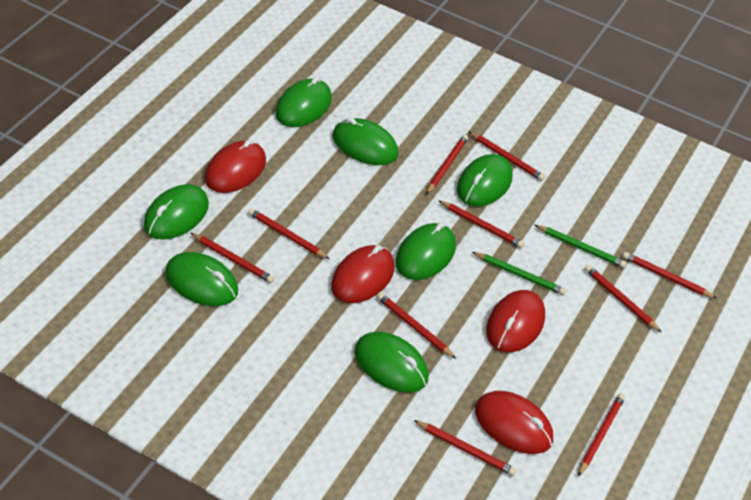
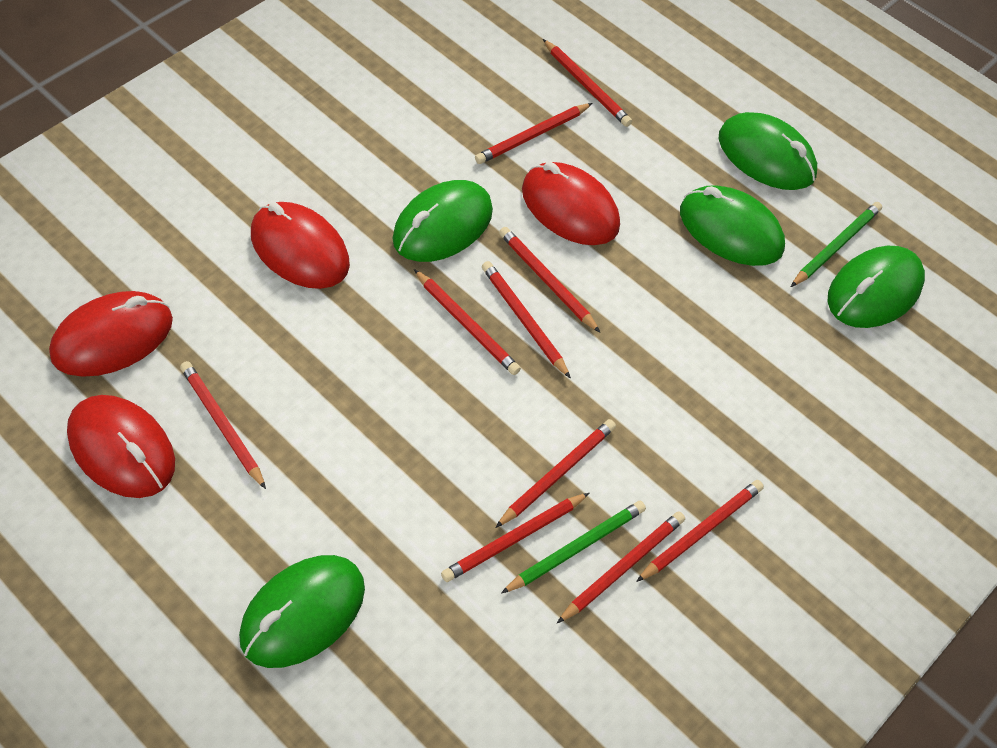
green mouse: 7 -> 5

